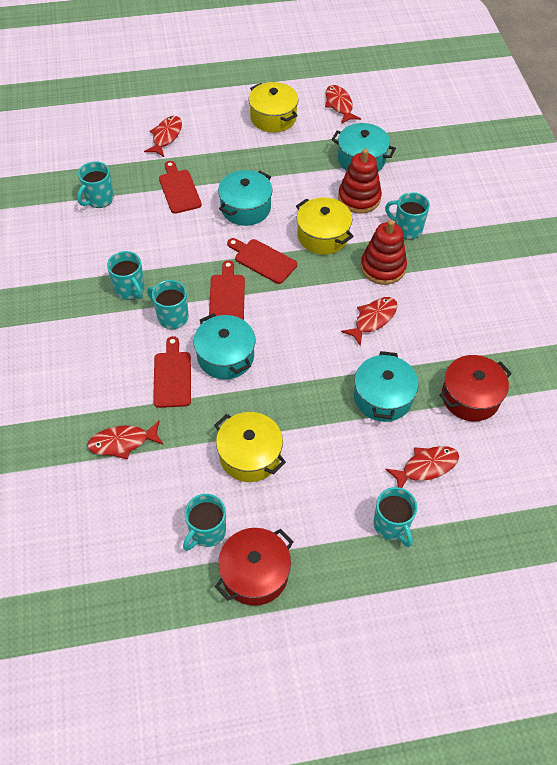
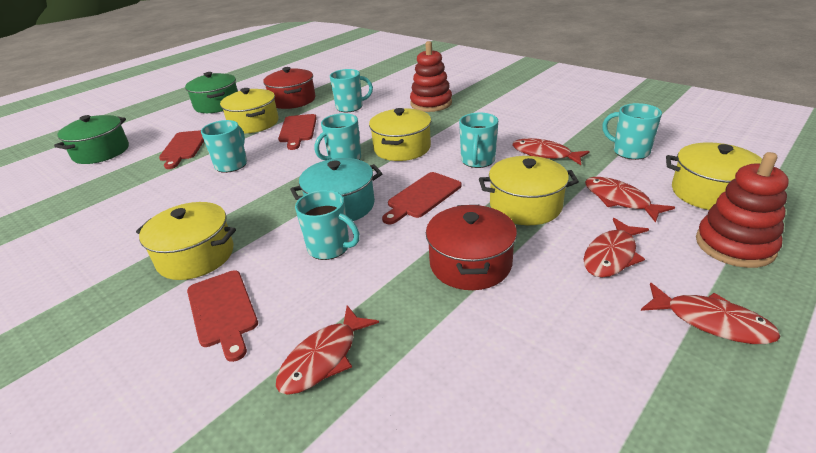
green pot: 0 -> 2
turquoise pot: 4 -> 1
yellow pot: 3 -> 5

